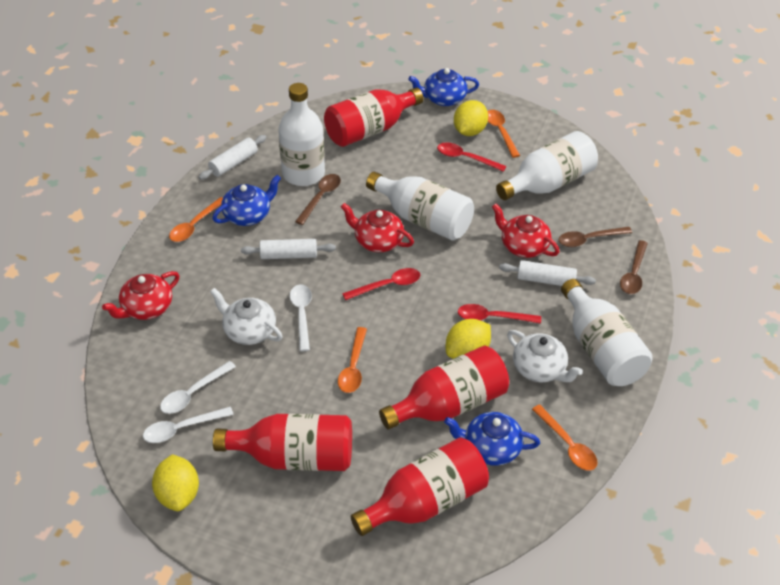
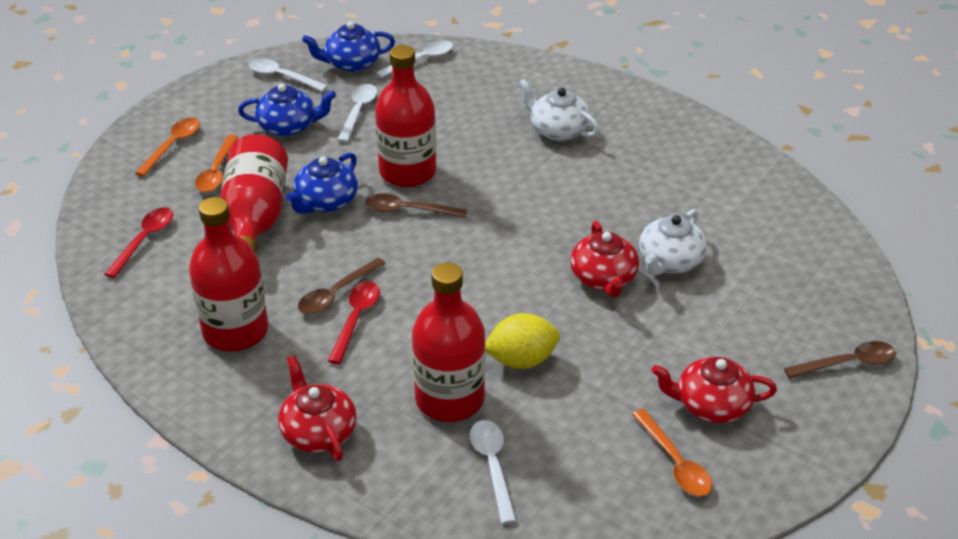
orange spoon: 4 -> 3
red spoon: 3 -> 2
white bottle: 4 -> 0
white rolling pin: 3 -> 0
white spoon: 3 -> 4
yellow lemon: 3 -> 1

